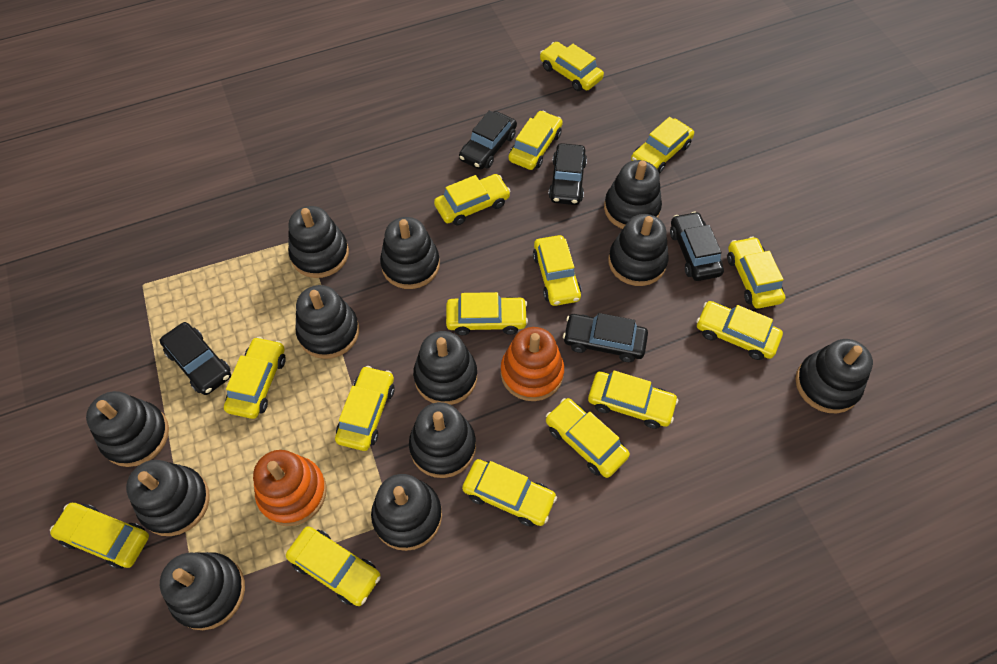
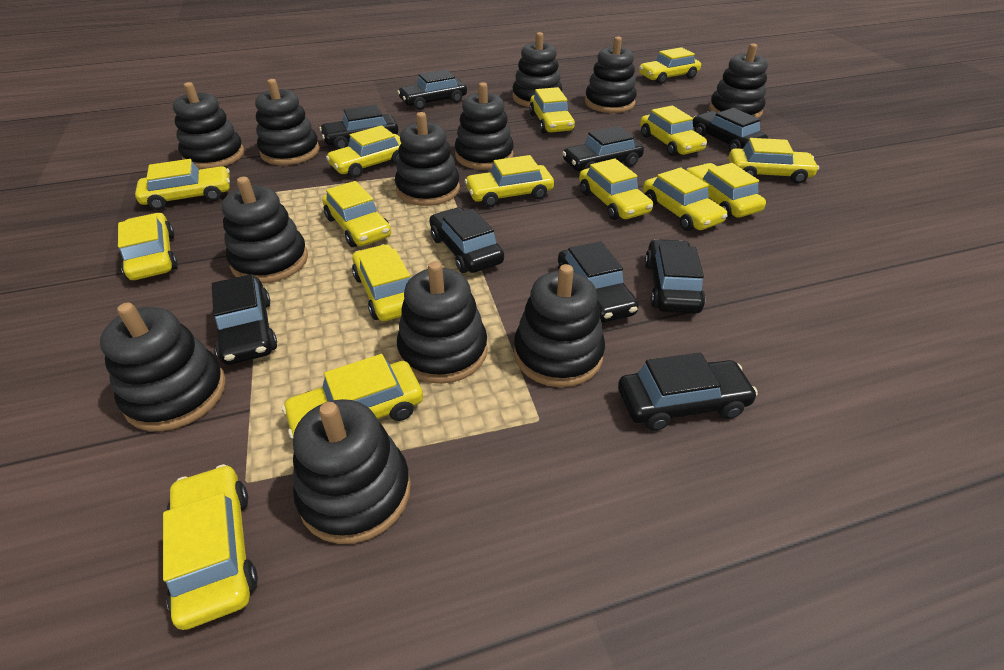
black car: 5 -> 9
orange stacking toy: 2 -> 0

